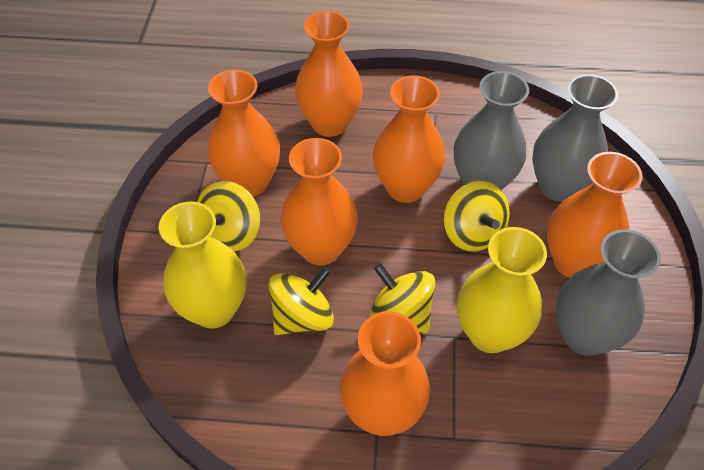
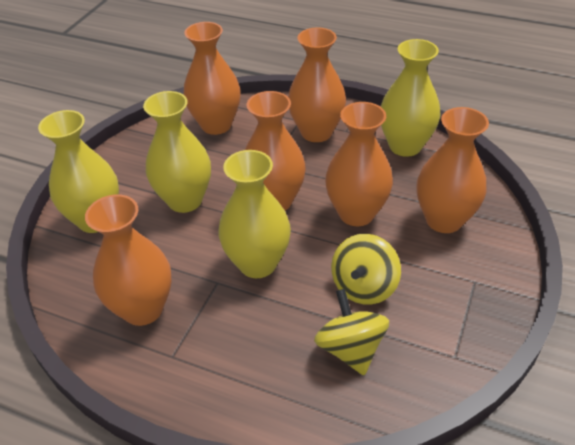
grey vase: 3 -> 0
yellow spinning top: 4 -> 2
yellow vase: 2 -> 4

